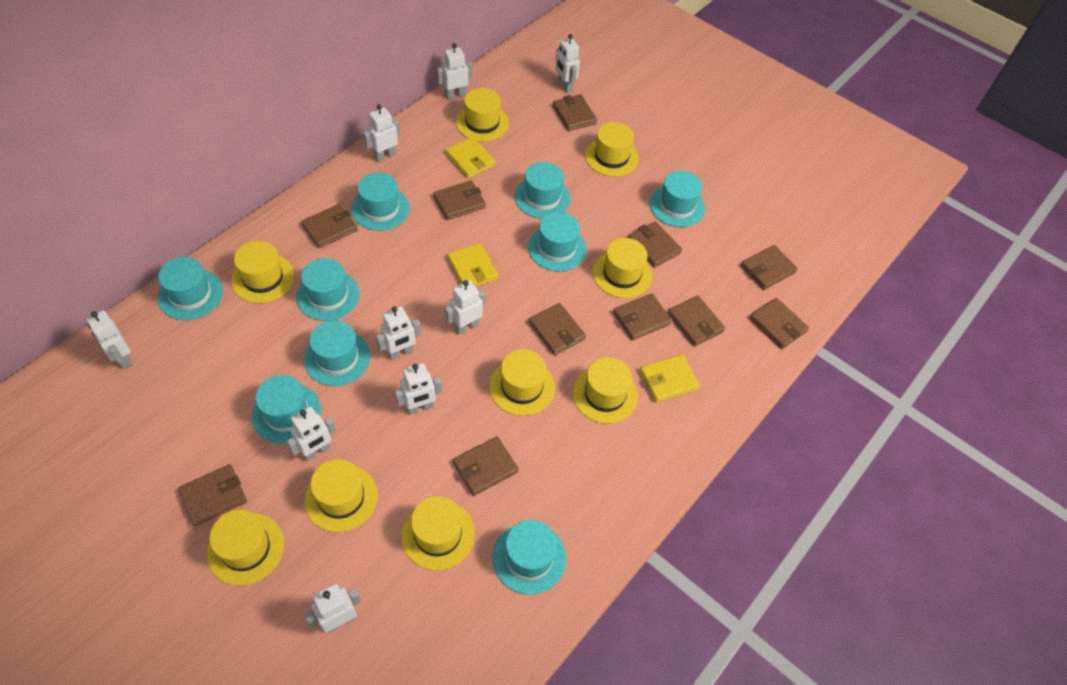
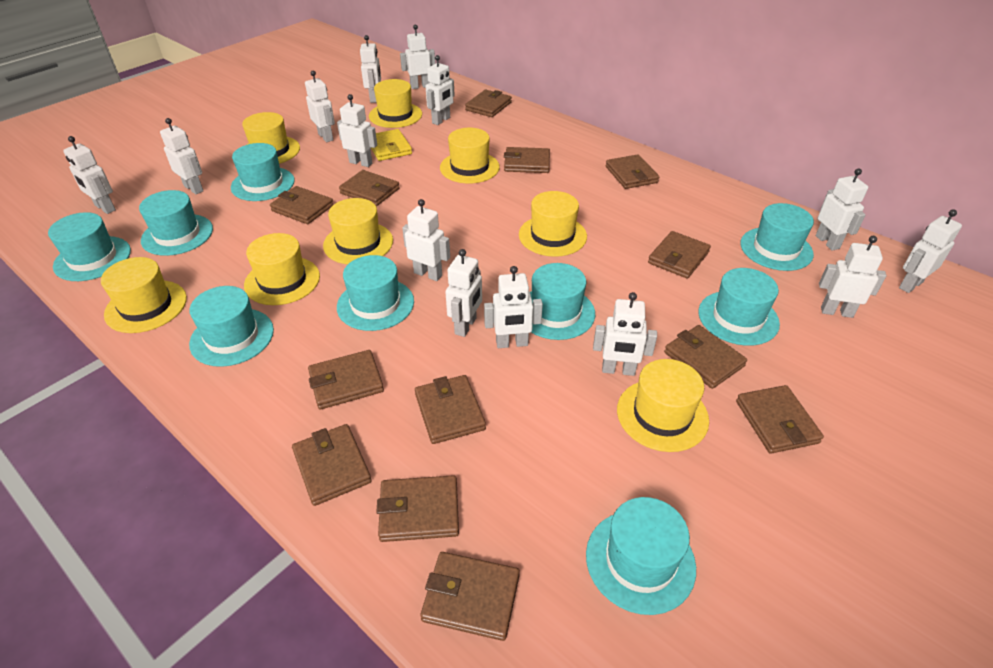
brown wallet: 11 -> 13
white robot: 9 -> 14
yellow hat: 9 -> 8
yellow wallet: 3 -> 1

